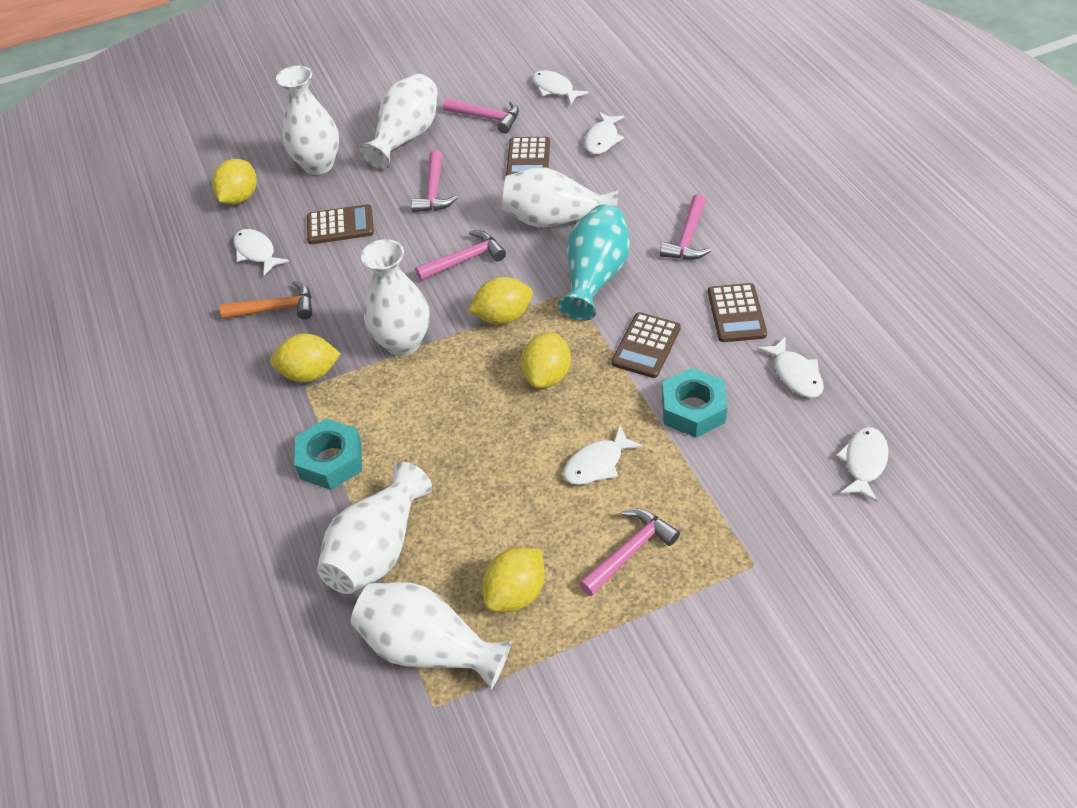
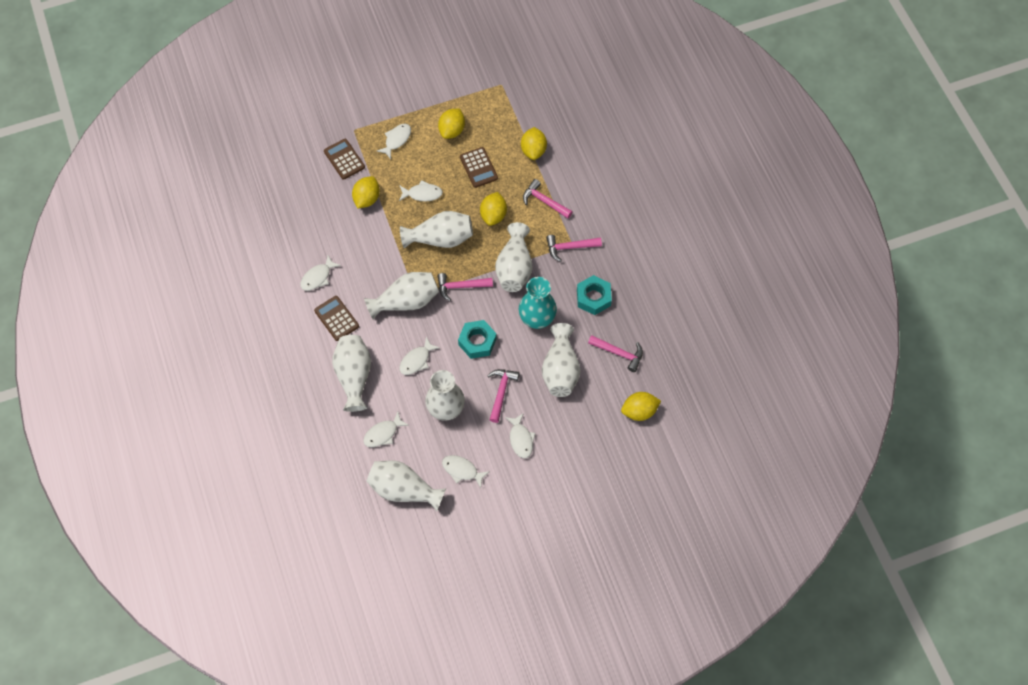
brown calculator: 4 -> 3
orange hammer: 1 -> 0
white fish: 6 -> 7
white vase: 6 -> 7

